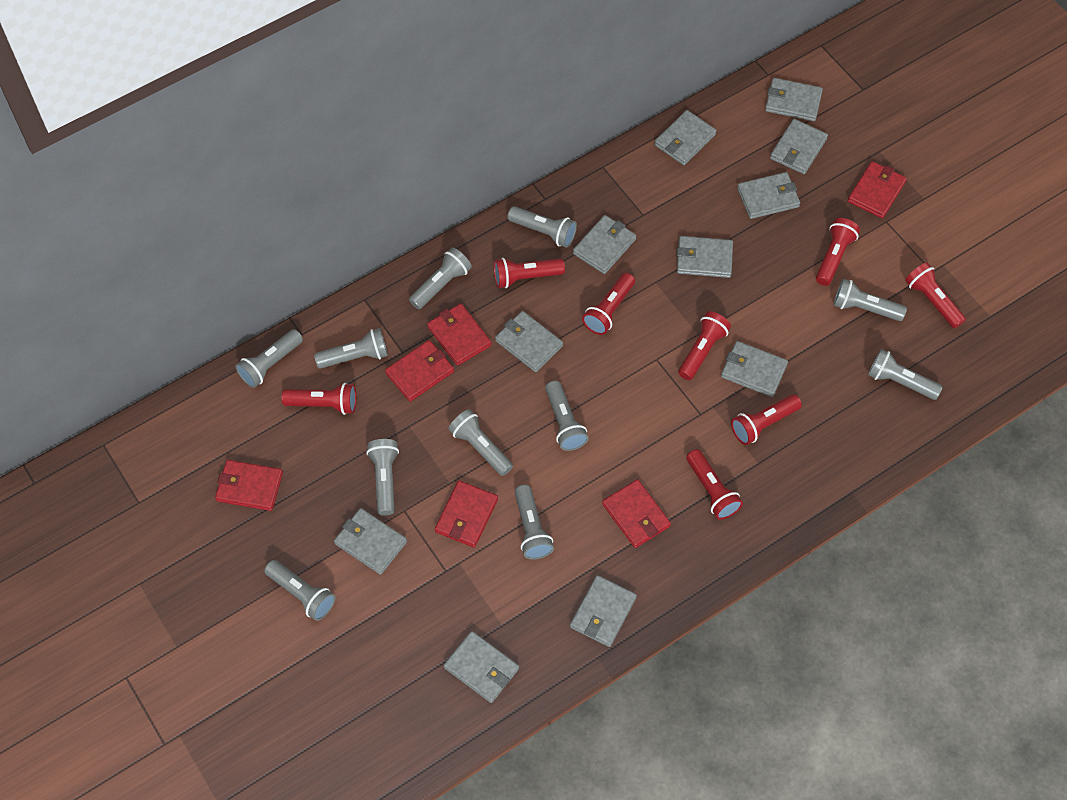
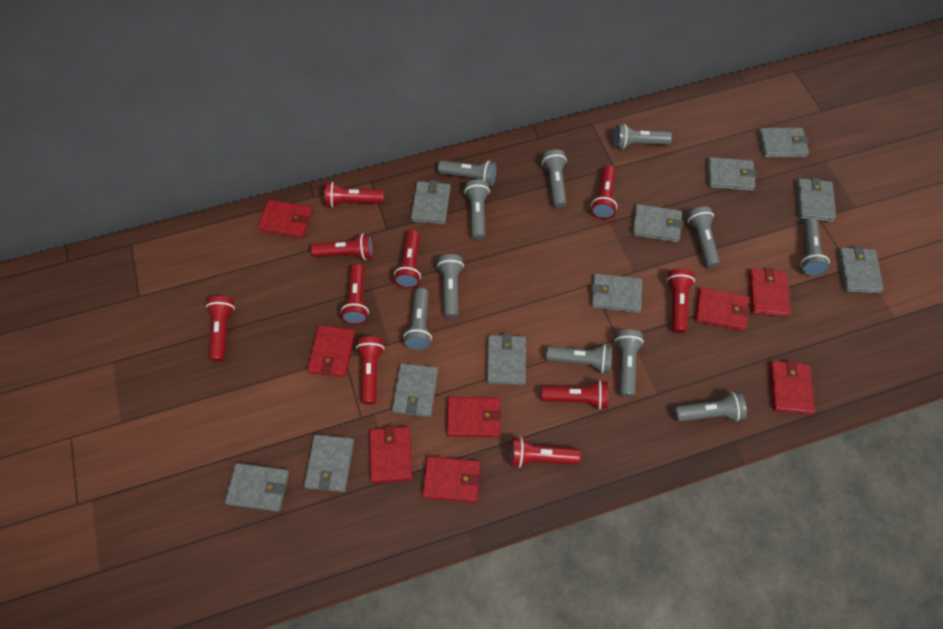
red flashlight: 8 -> 10
red wallet: 6 -> 8

